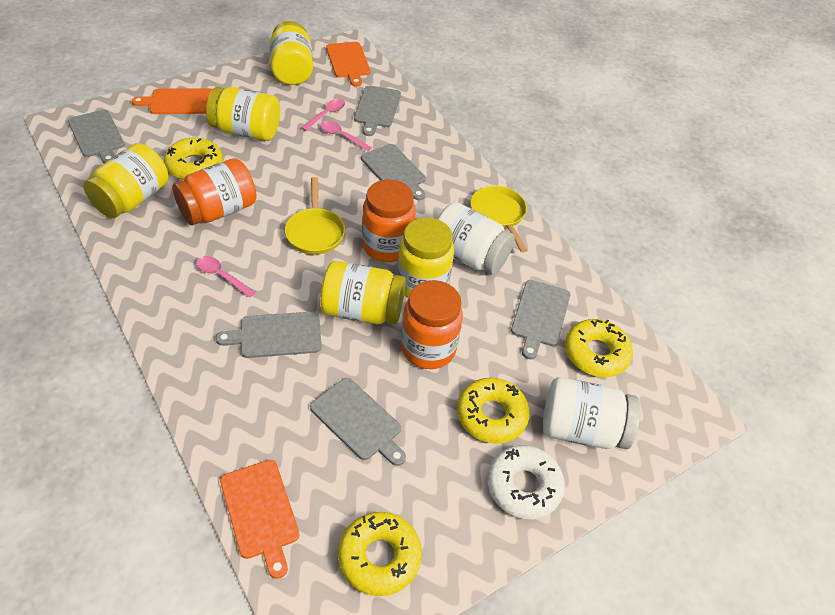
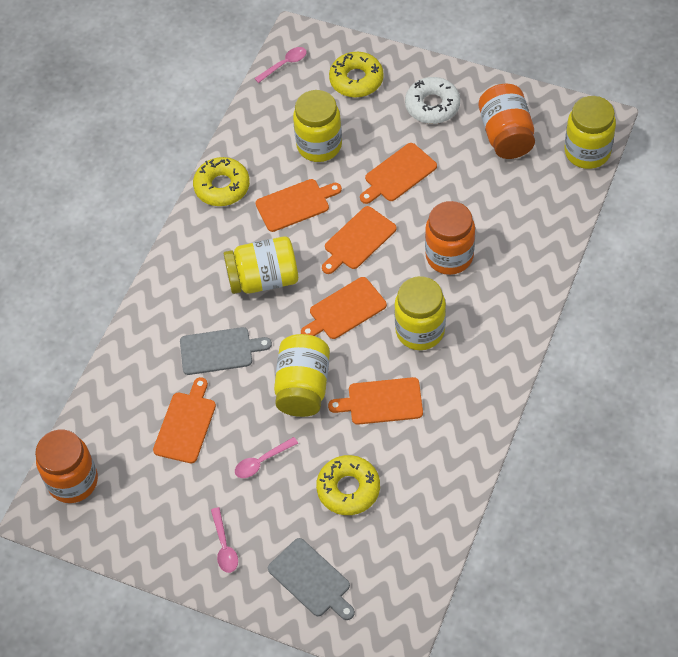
grey cutting board: 6 -> 2
orange cutting board: 3 -> 6
white jar: 2 -> 0
yellow donut: 4 -> 3
yellow pan: 2 -> 0

